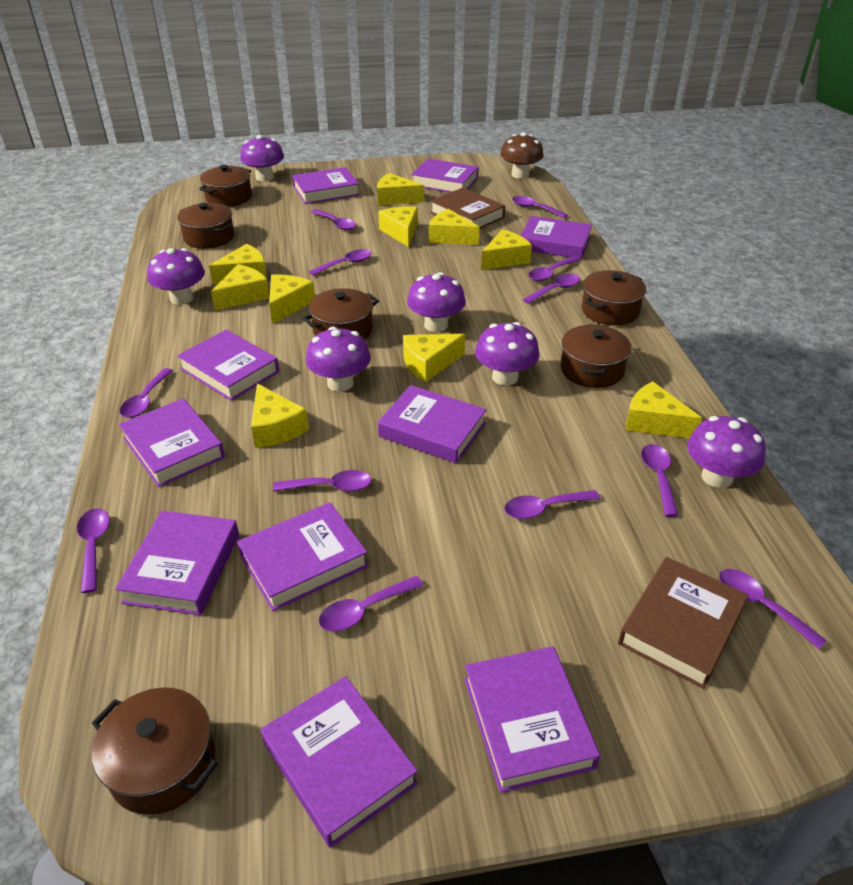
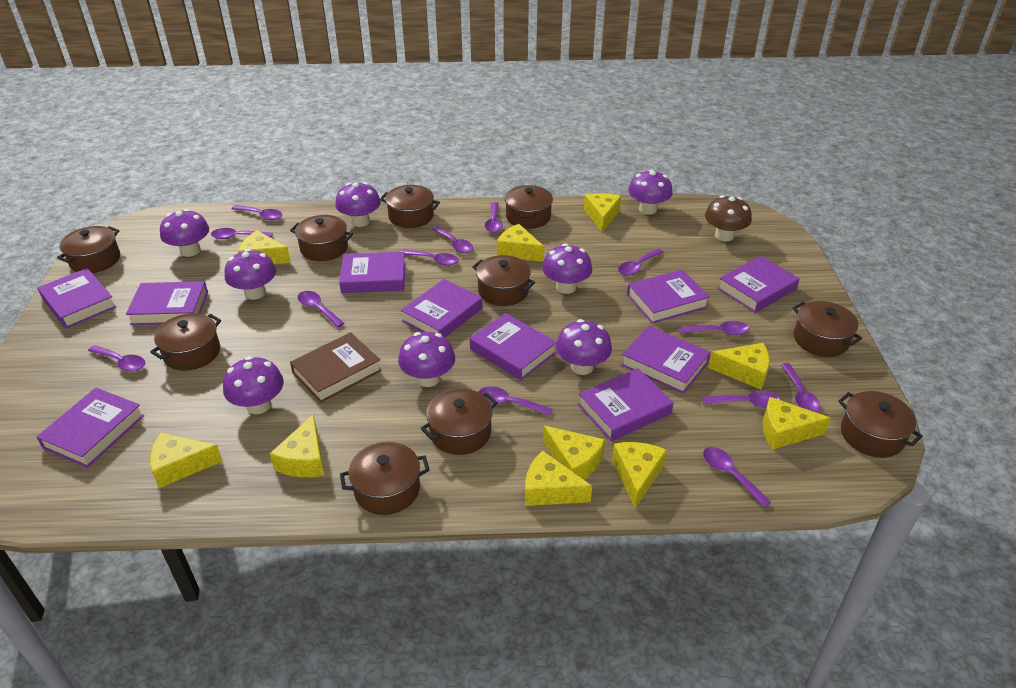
brown book: 2 -> 1
brown pot: 6 -> 10
purple mushroom: 6 -> 8
purple spoon: 12 -> 13

